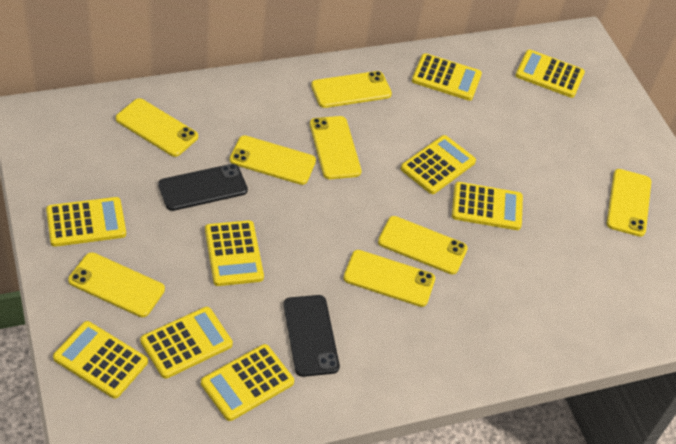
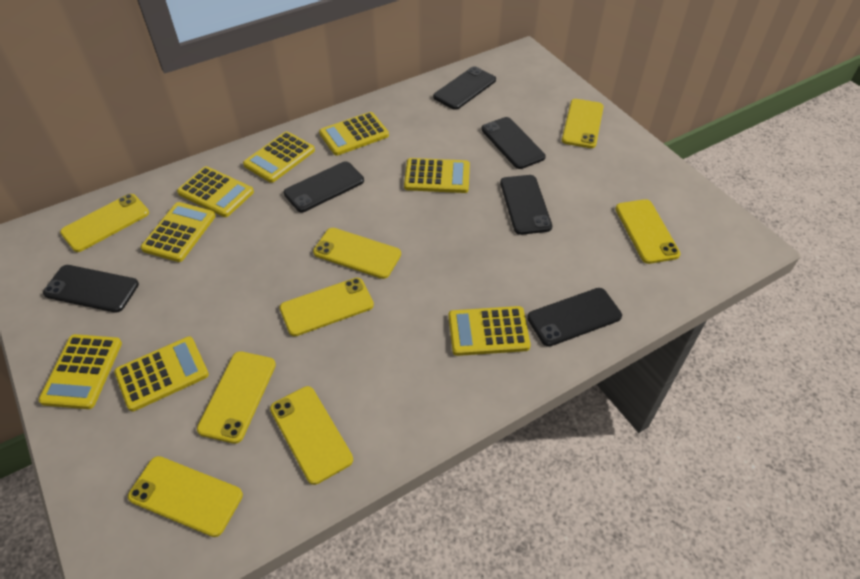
black phone: 2 -> 6
yellow calculator: 9 -> 8

